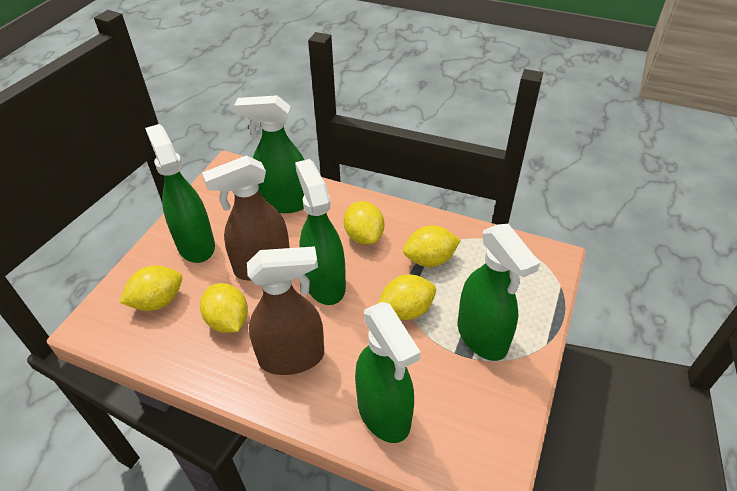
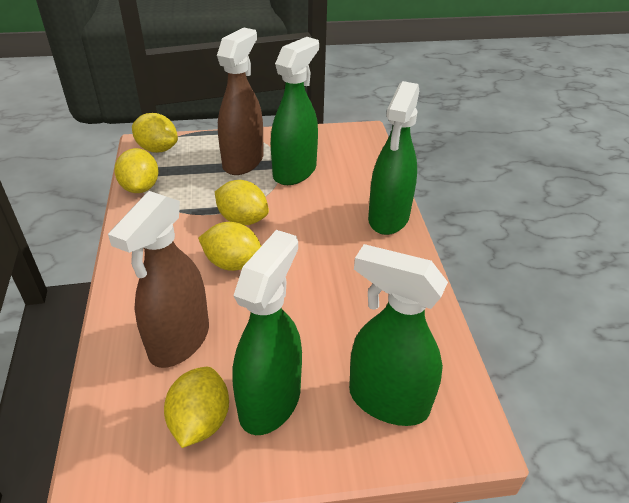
green spray bottle: 5 -> 4

